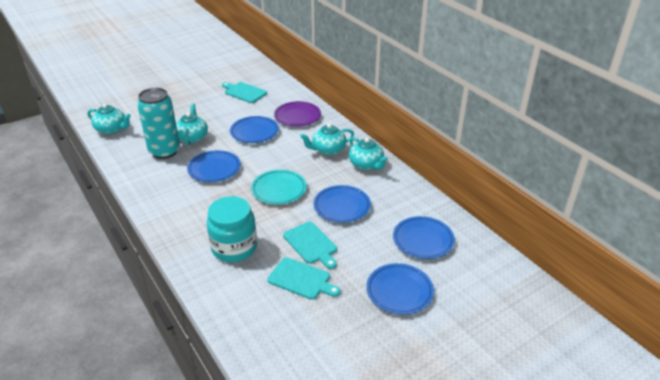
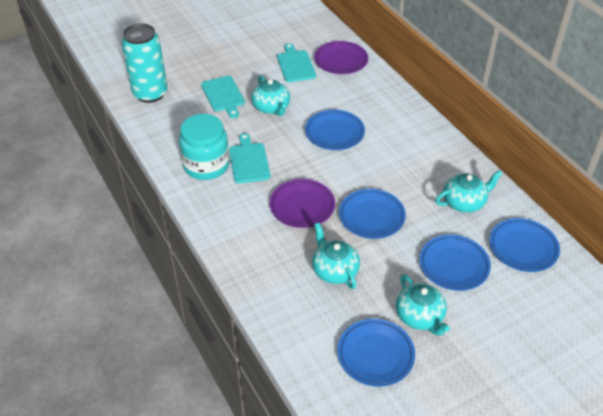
purple plate: 1 -> 2
turquoise plate: 1 -> 0

